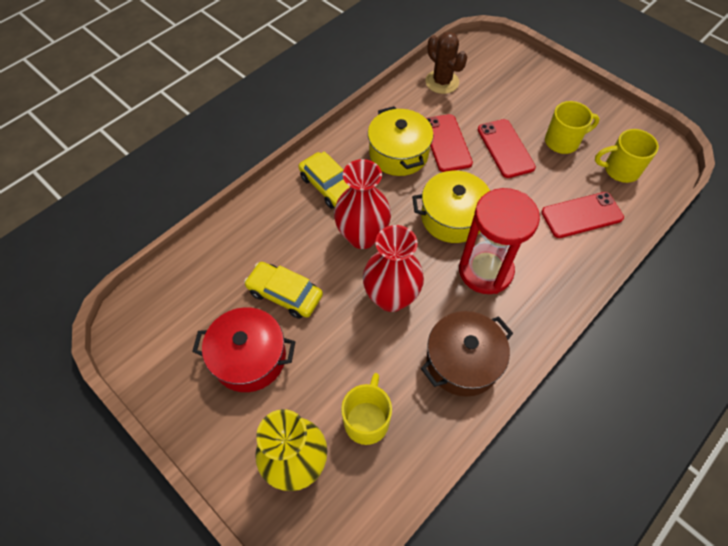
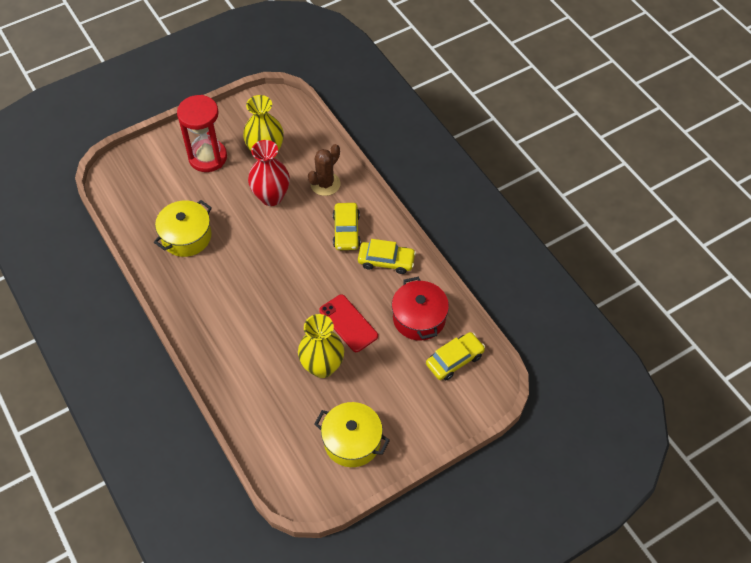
brown pot: 1 -> 0
red phone: 3 -> 1
red vase: 2 -> 1
yellow car: 2 -> 3
yellow mug: 3 -> 0
yellow vase: 1 -> 2

